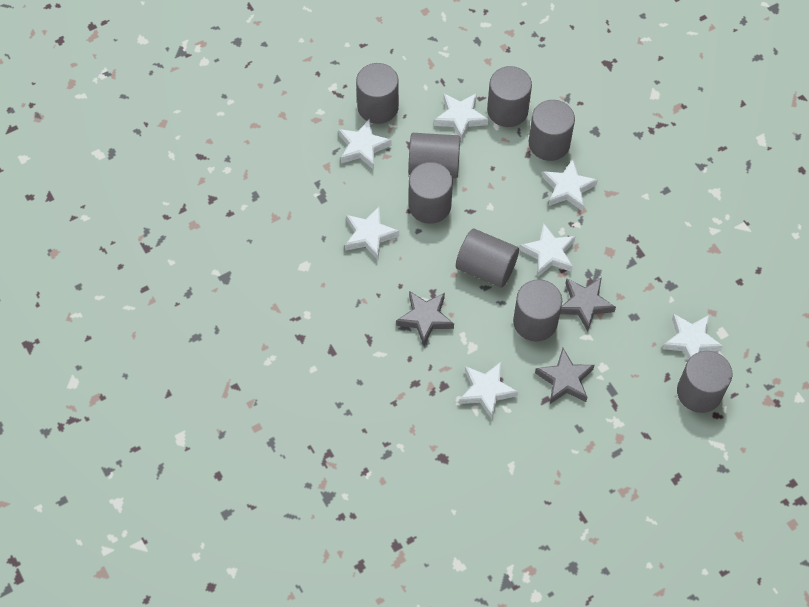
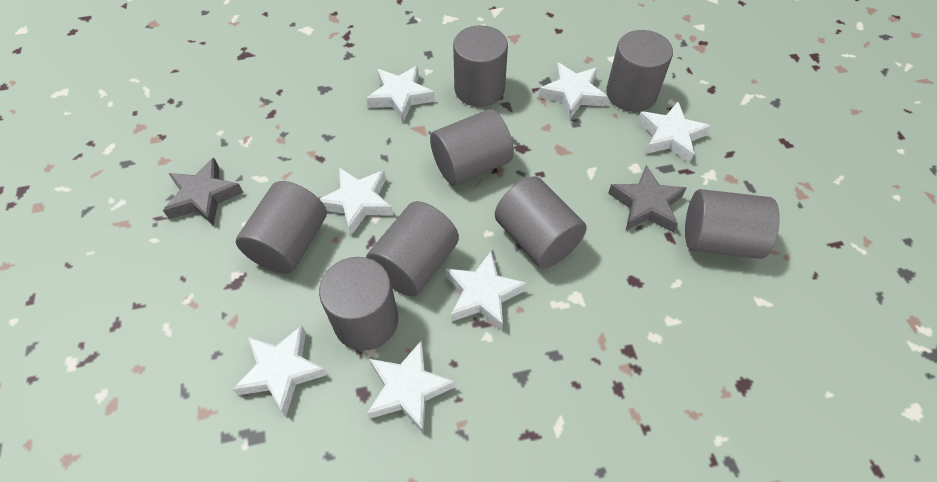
grey star: 3 -> 2

